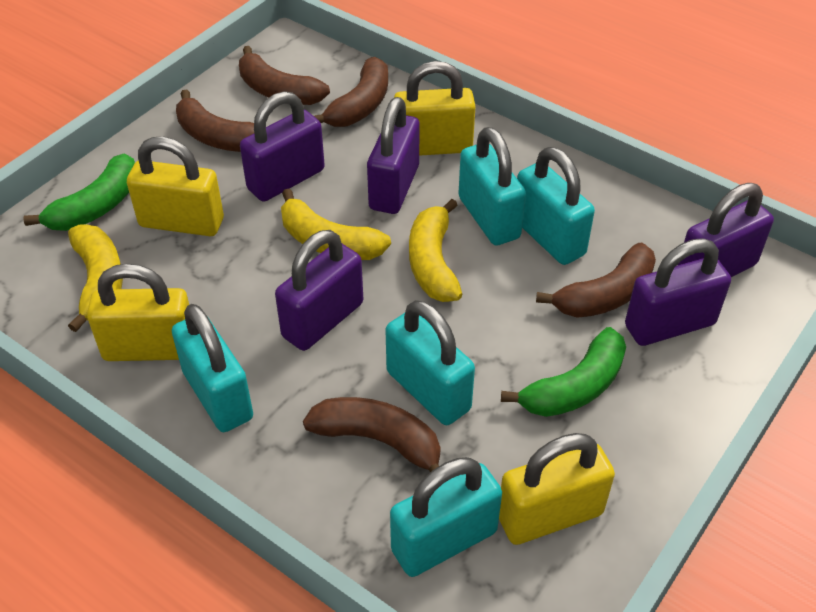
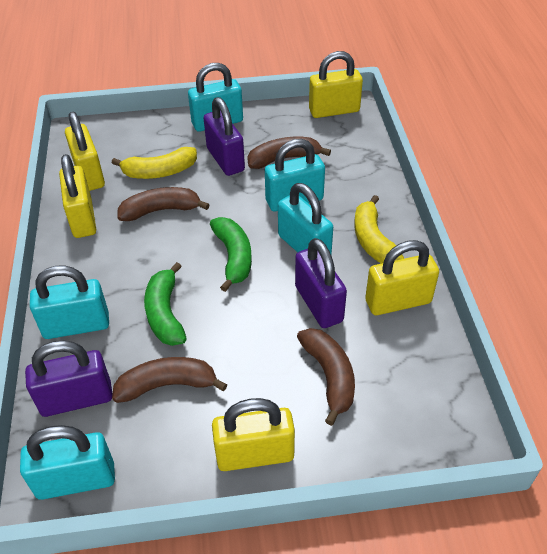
brown banana: 5 -> 4
purple padlock: 5 -> 3
yellow banana: 3 -> 2
yellow padlock: 4 -> 5

